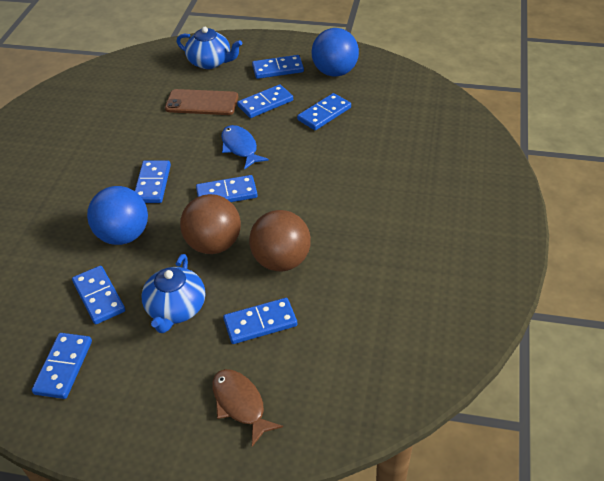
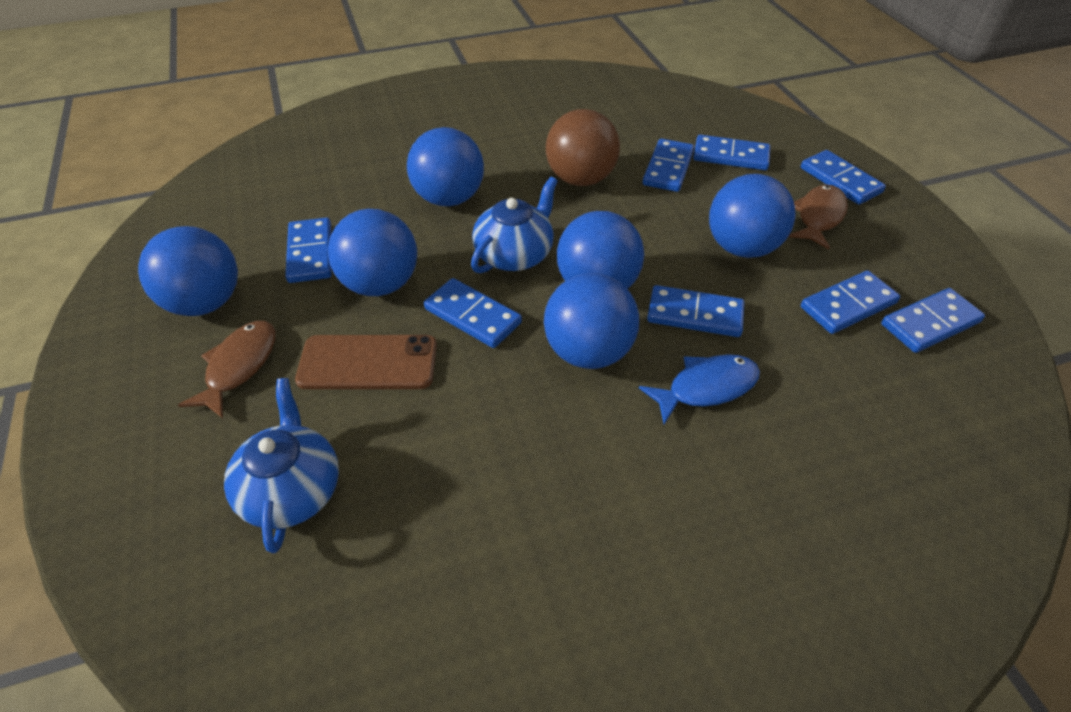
blue ball: 2 -> 6
brown ball: 2 -> 1
brown fish: 1 -> 2

